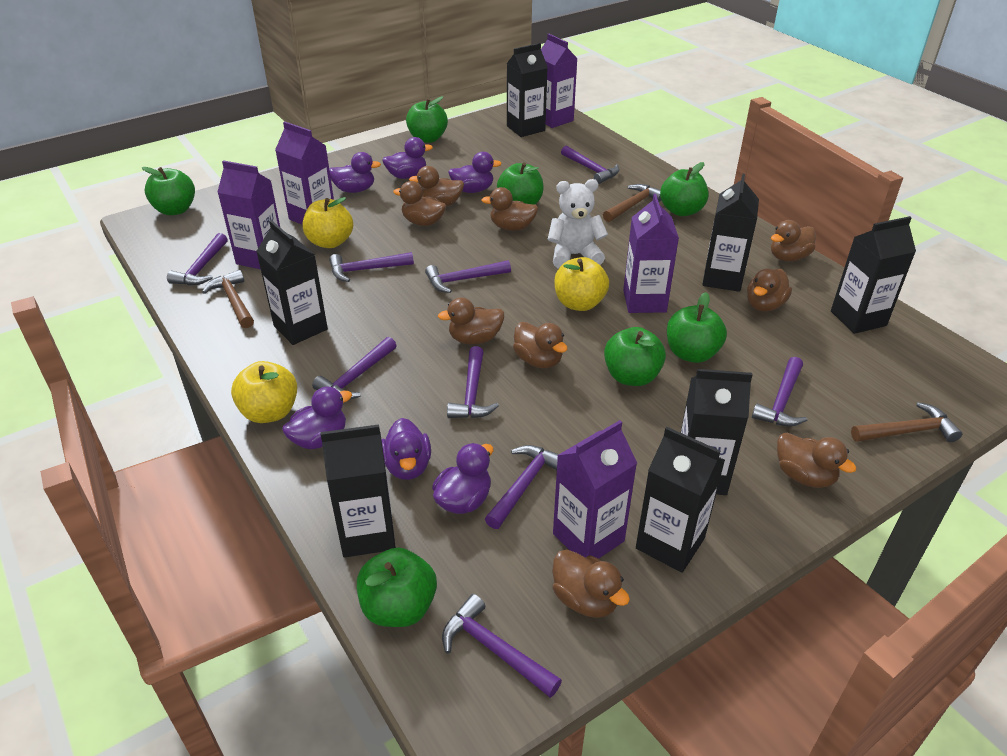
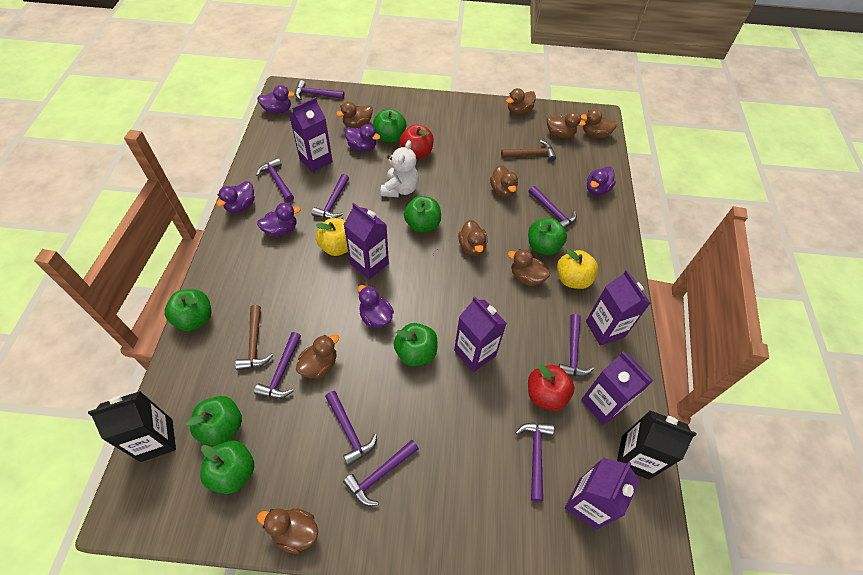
black carton: 7 -> 2
brown hammer: 3 -> 2
purple carton: 5 -> 6
red apple: 0 -> 2
yellow apple: 3 -> 2

